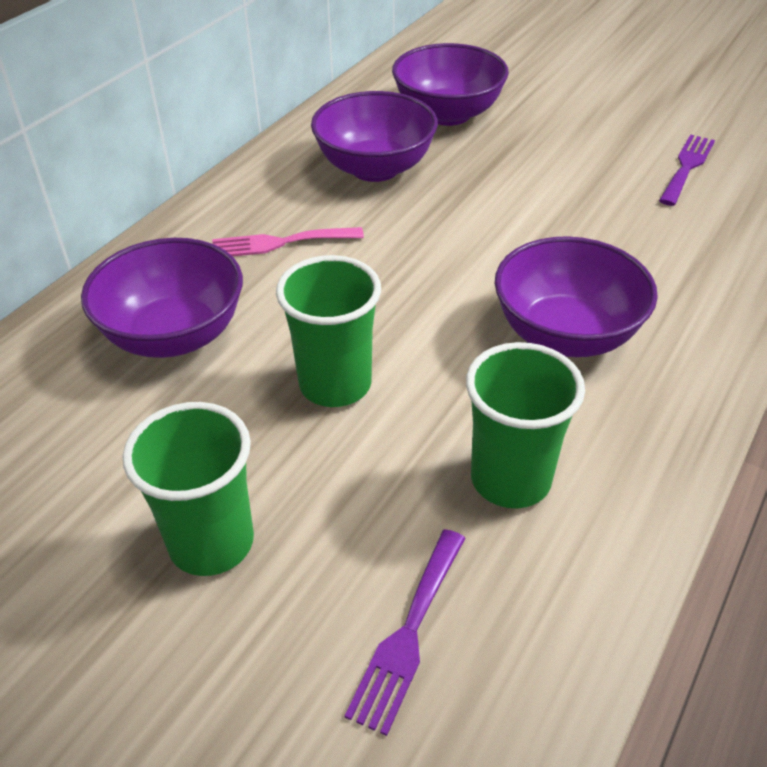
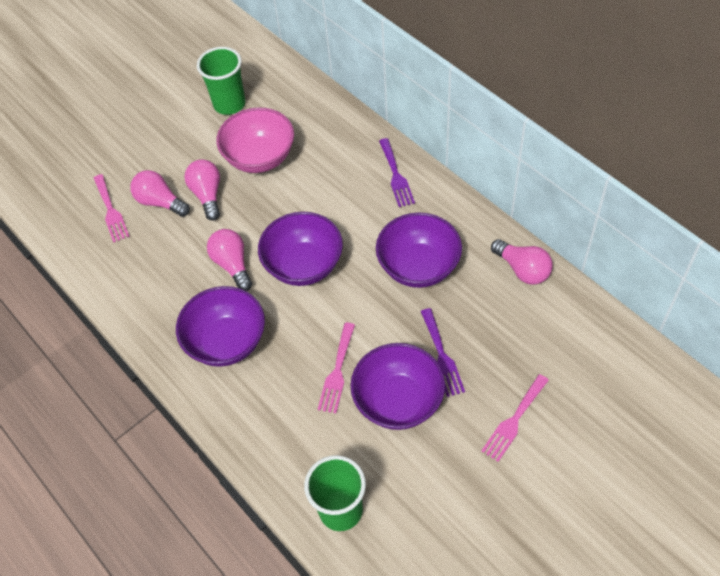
green cup: 3 -> 2
pink bowl: 0 -> 1
pink fork: 1 -> 3
pink light bulb: 0 -> 4

